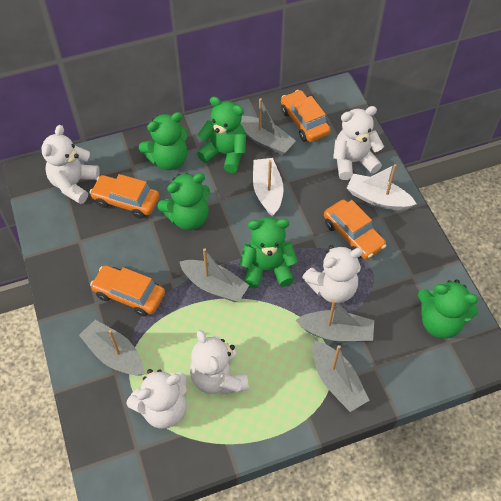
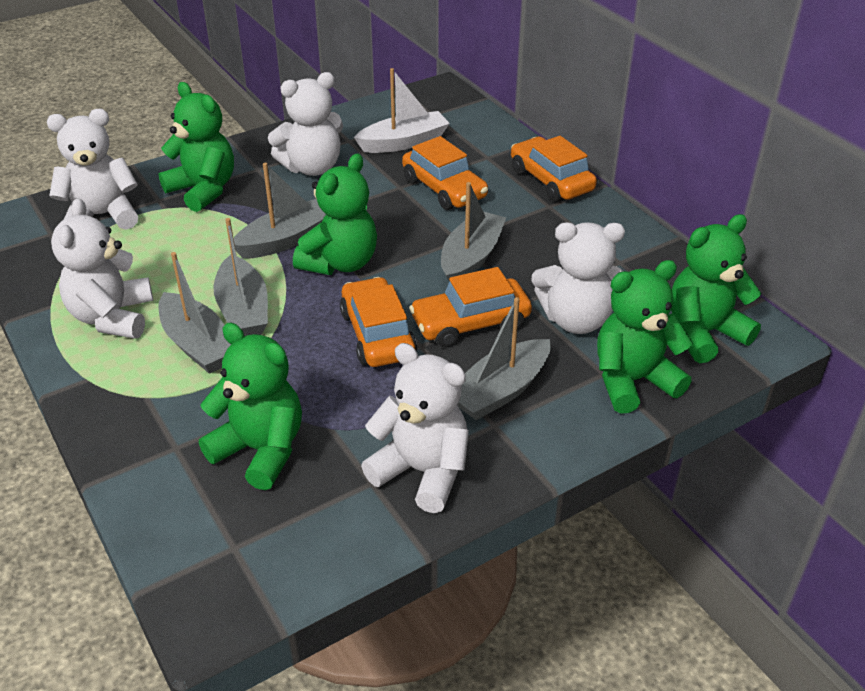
white boat: 2 -> 1

